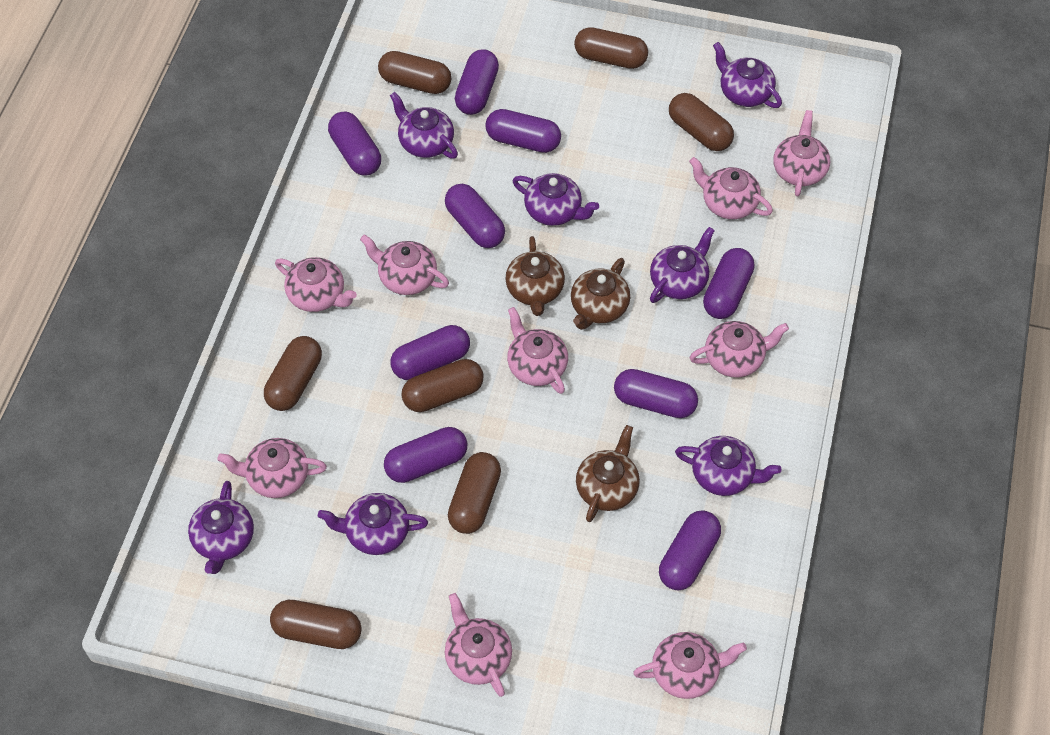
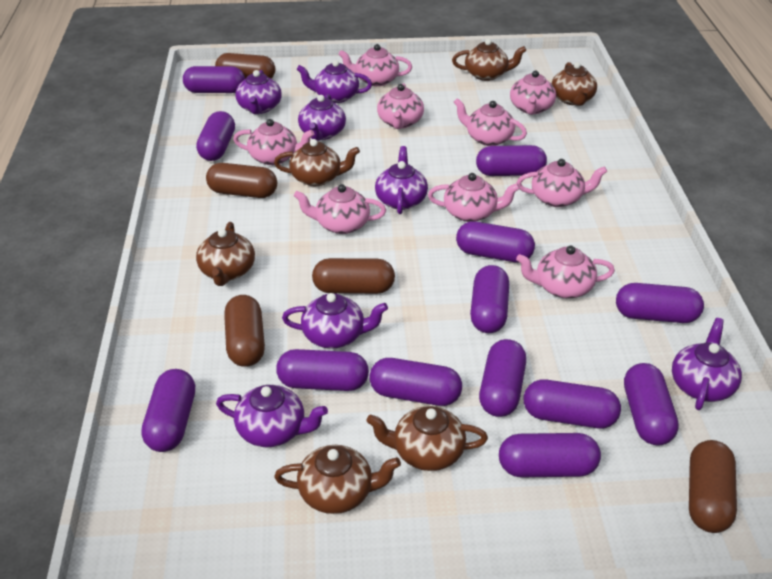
brown capsule: 7 -> 5
brown teapot: 3 -> 6
purple capsule: 9 -> 13

